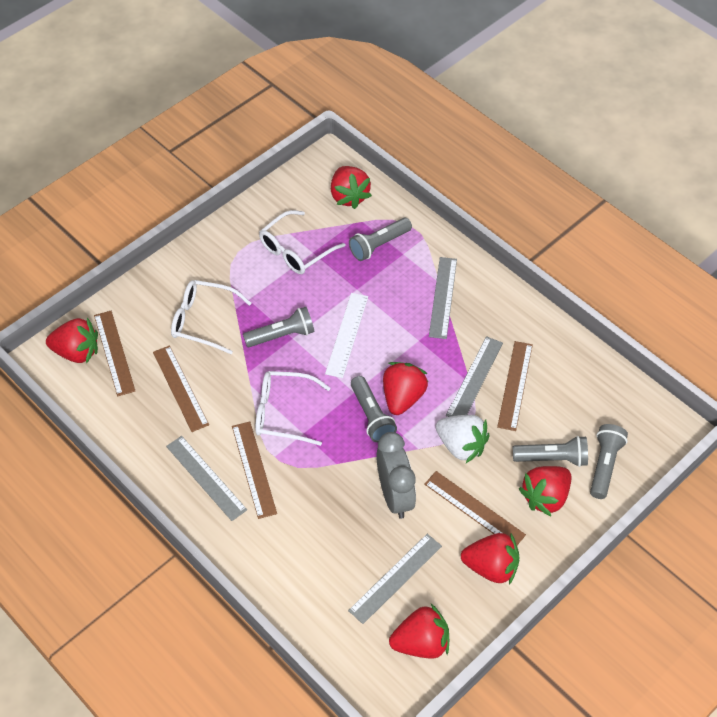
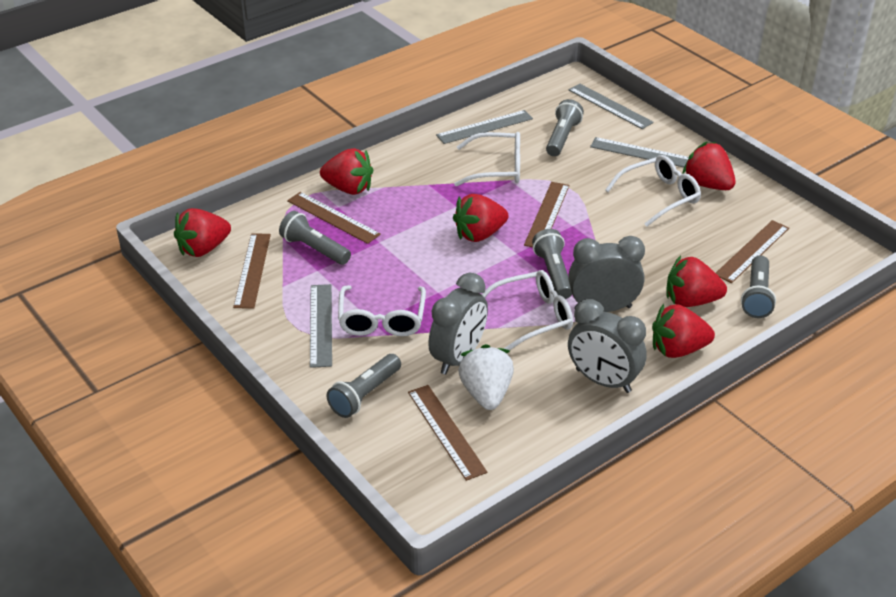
grey clock: 1 -> 3
white glasses: 3 -> 4
white ruler: 1 -> 0

